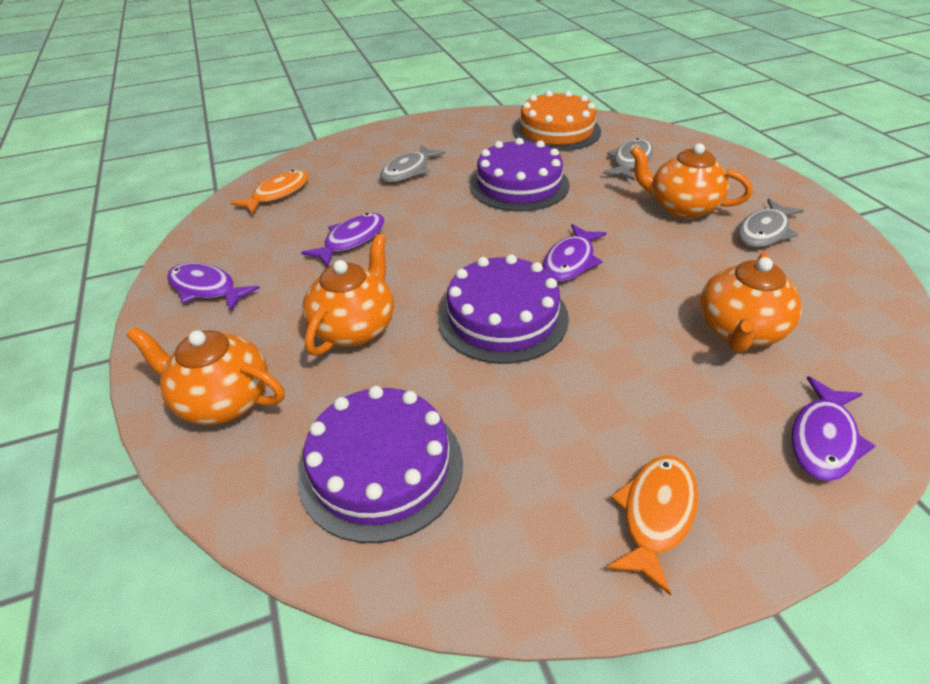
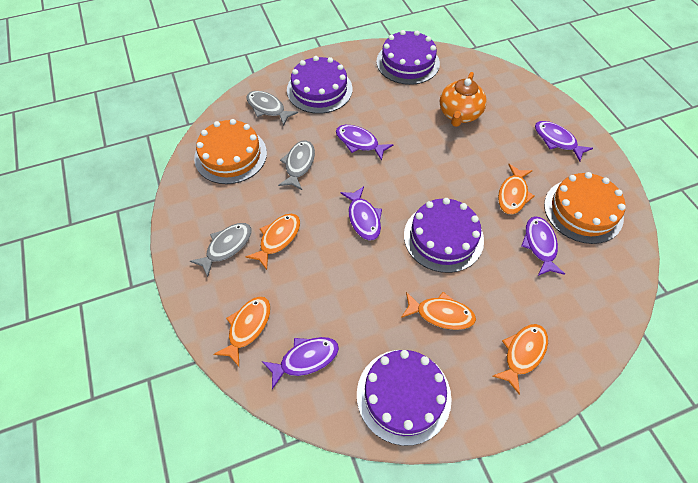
orange cake: 1 -> 2
orange fish: 2 -> 5
orange teapot: 4 -> 1
purple cake: 3 -> 4
purple fish: 4 -> 5

